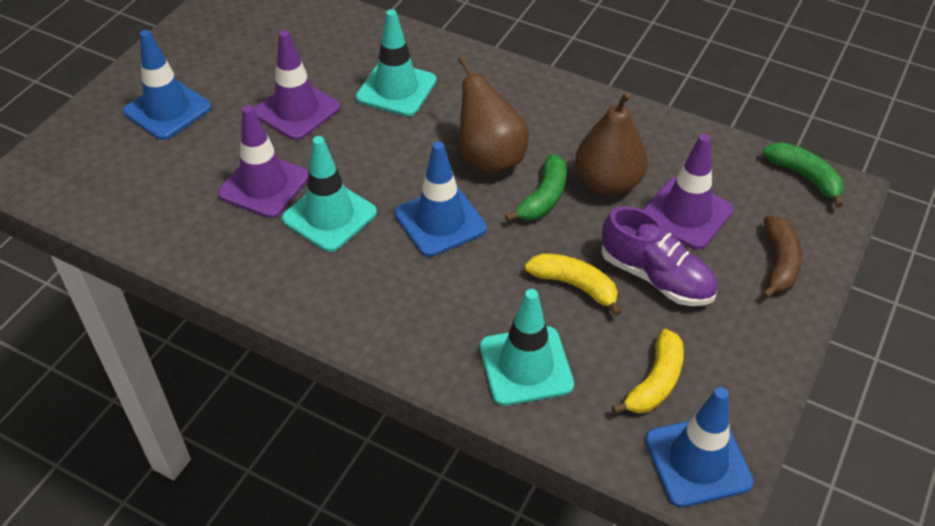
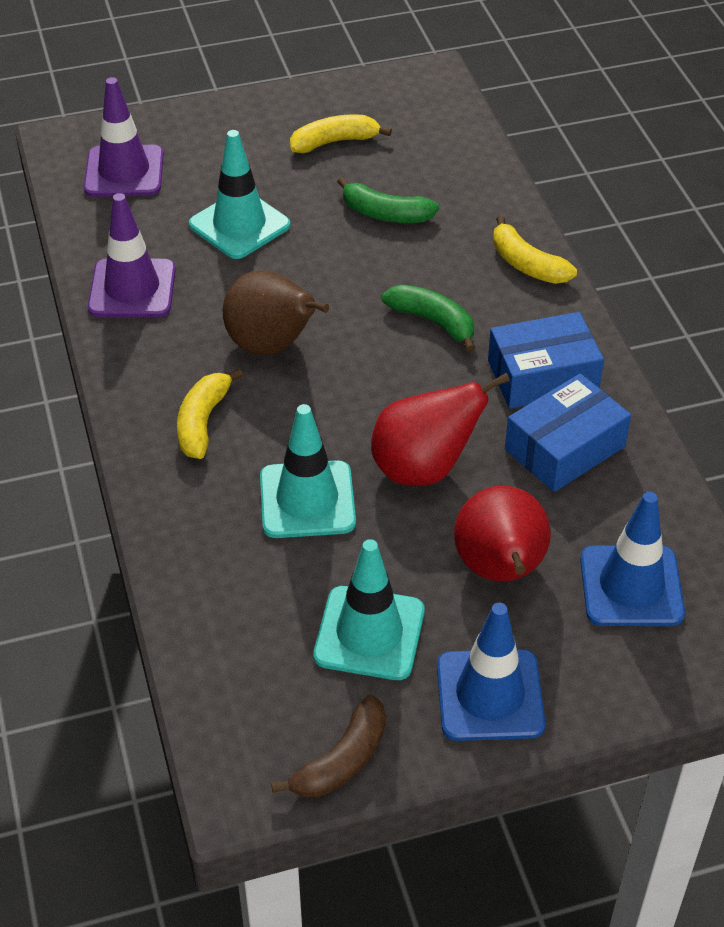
blue box: 0 -> 2
blue traffic cone: 3 -> 2
brown pear: 2 -> 1
purple shoe: 1 -> 0
purple traffic cone: 3 -> 2
red pear: 0 -> 2
yellow banana: 2 -> 3

